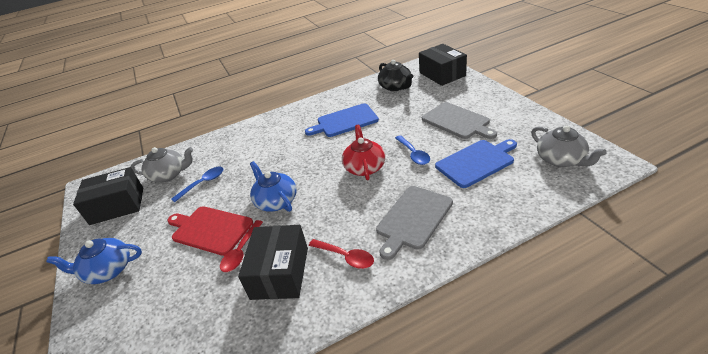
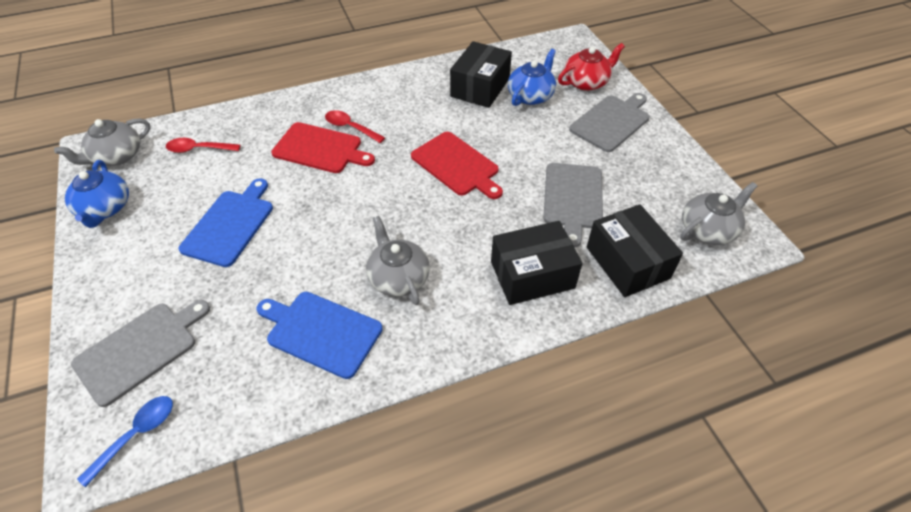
black teapot: 1 -> 0
blue spoon: 2 -> 1
grey cutting board: 2 -> 3
grey teapot: 2 -> 3
red cutting board: 1 -> 2

